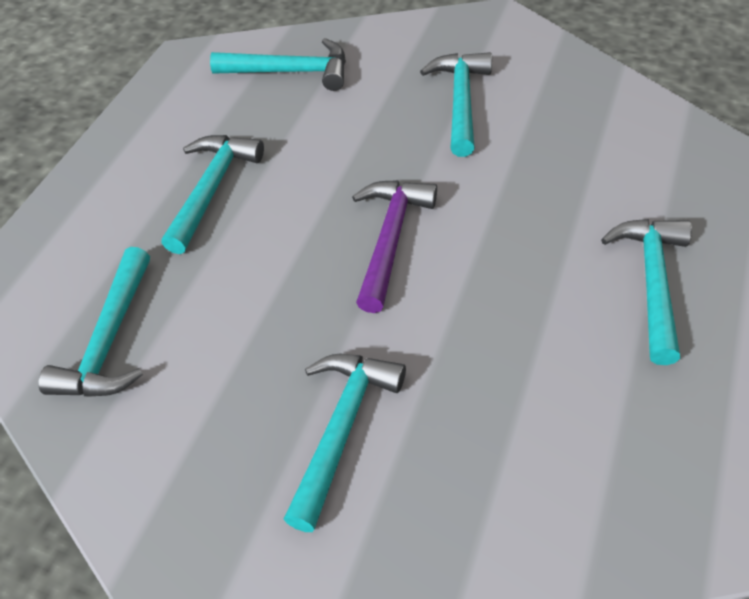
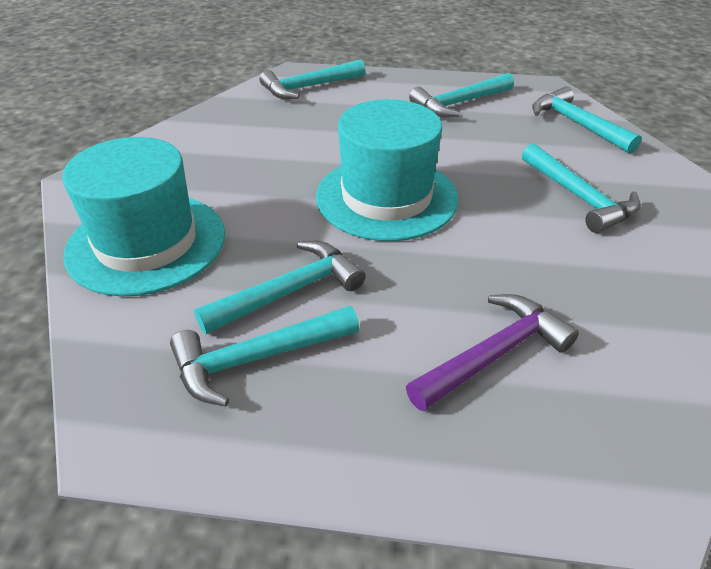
turquoise hat: 0 -> 2

